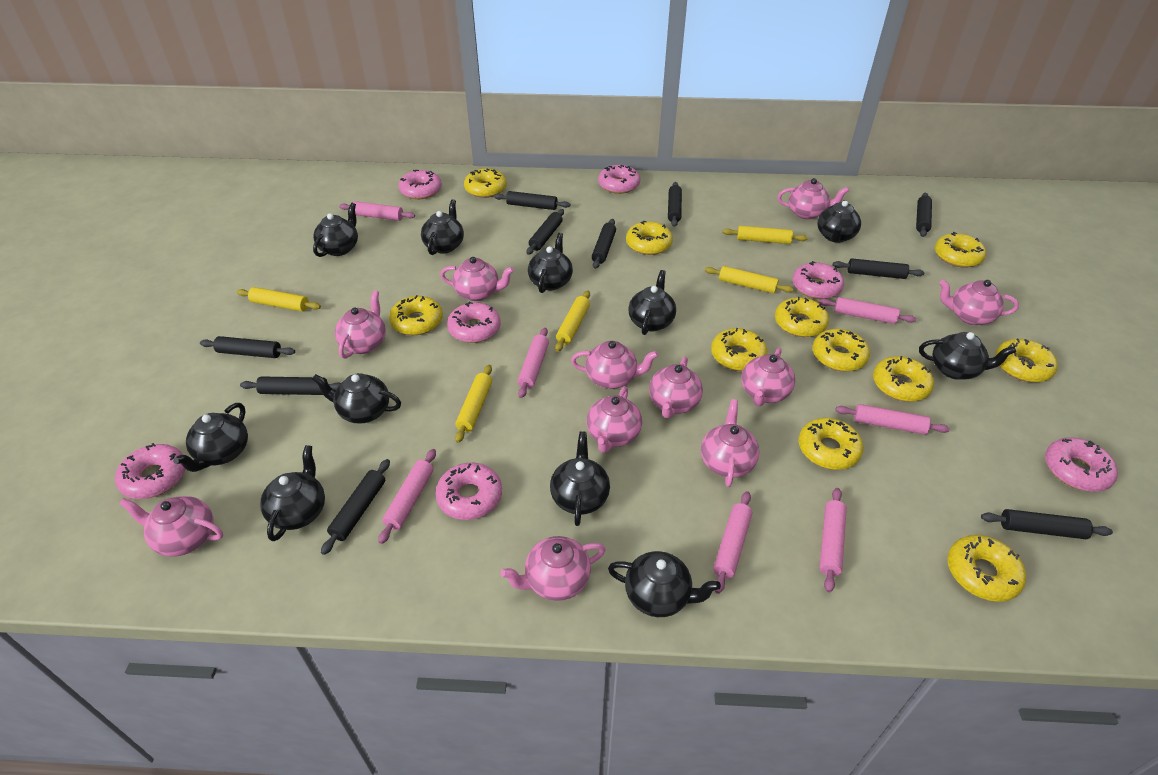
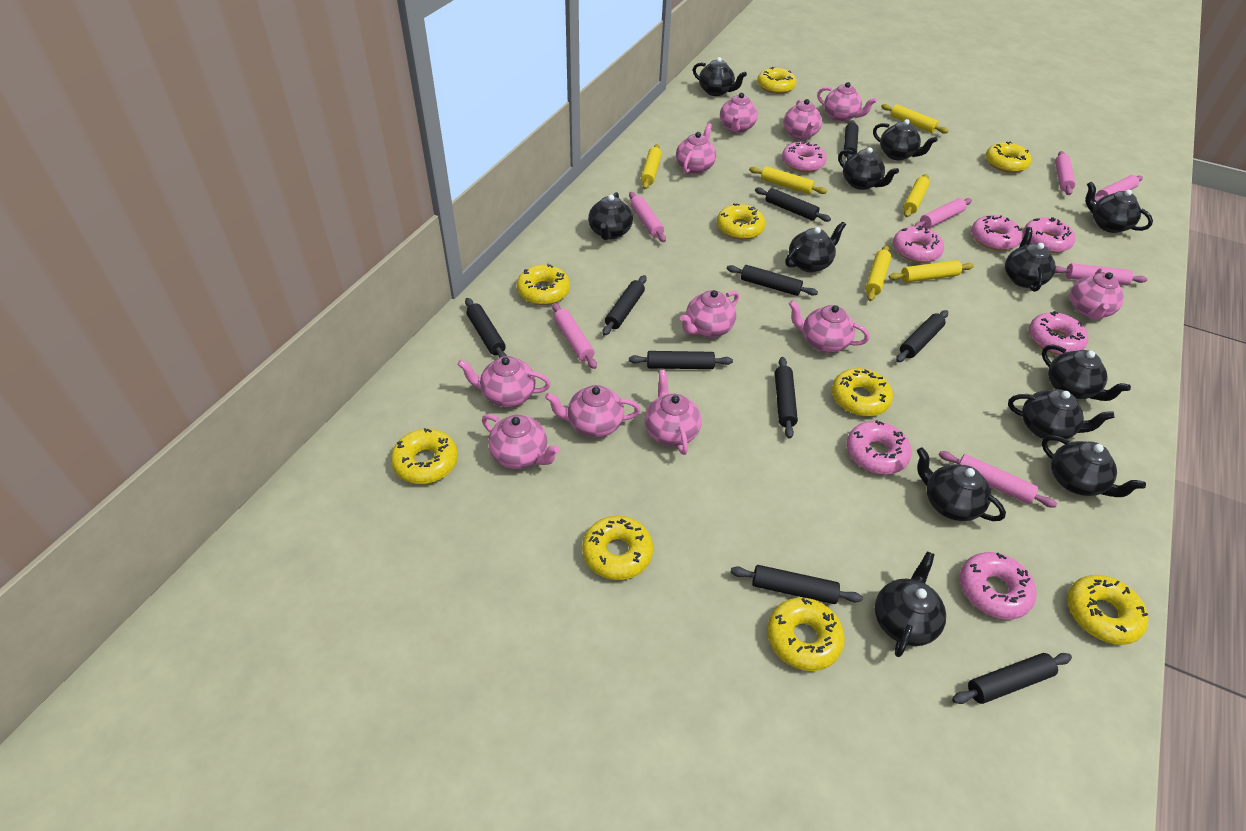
black teapot: 11 -> 12
yellow donut: 11 -> 9
yellow rolling pin: 5 -> 6

